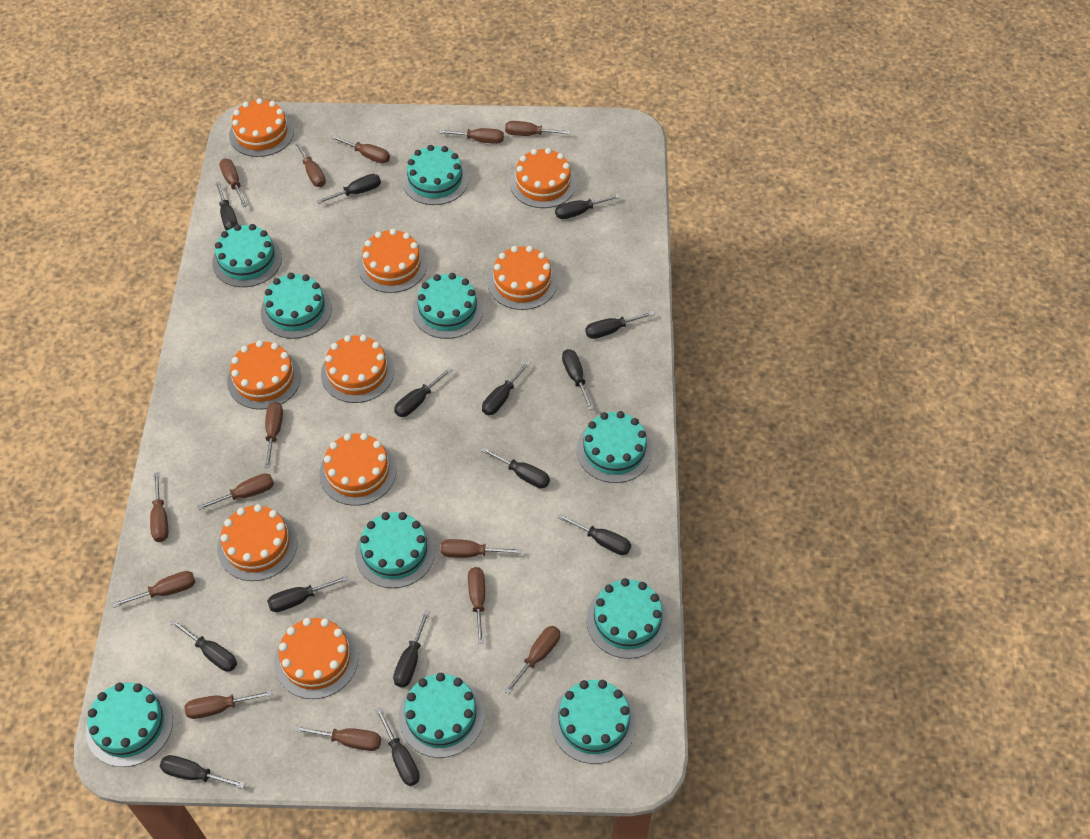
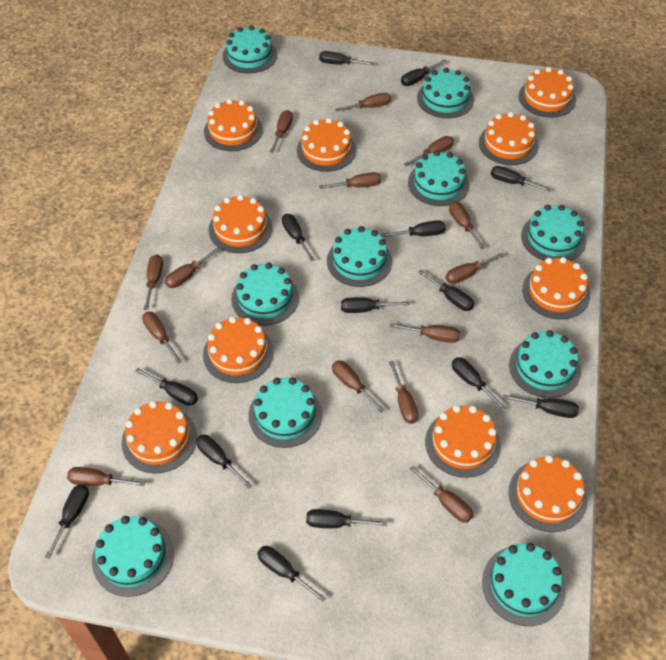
orange cake: 9 -> 10

